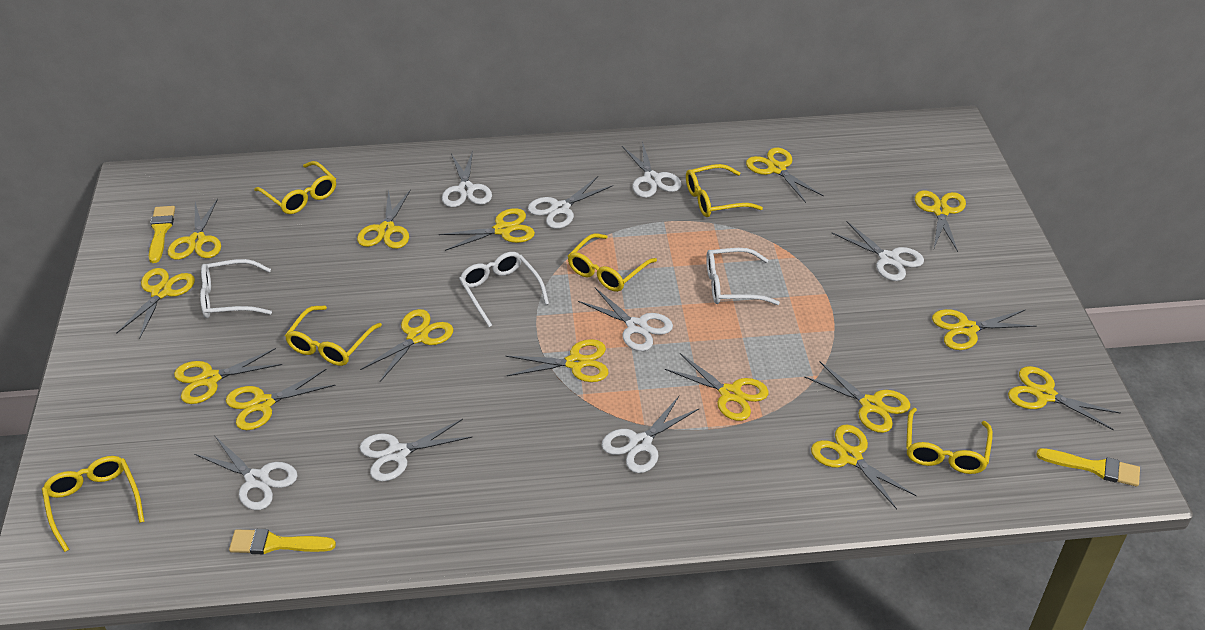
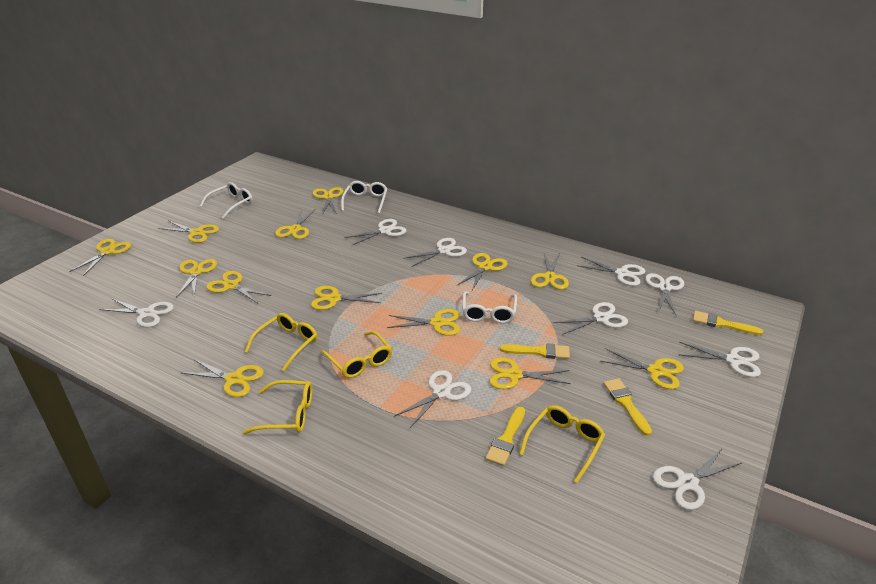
white scissors: 8 -> 9
yellow brush: 3 -> 4
yellow glasses: 6 -> 4
yellow scissors: 15 -> 13

